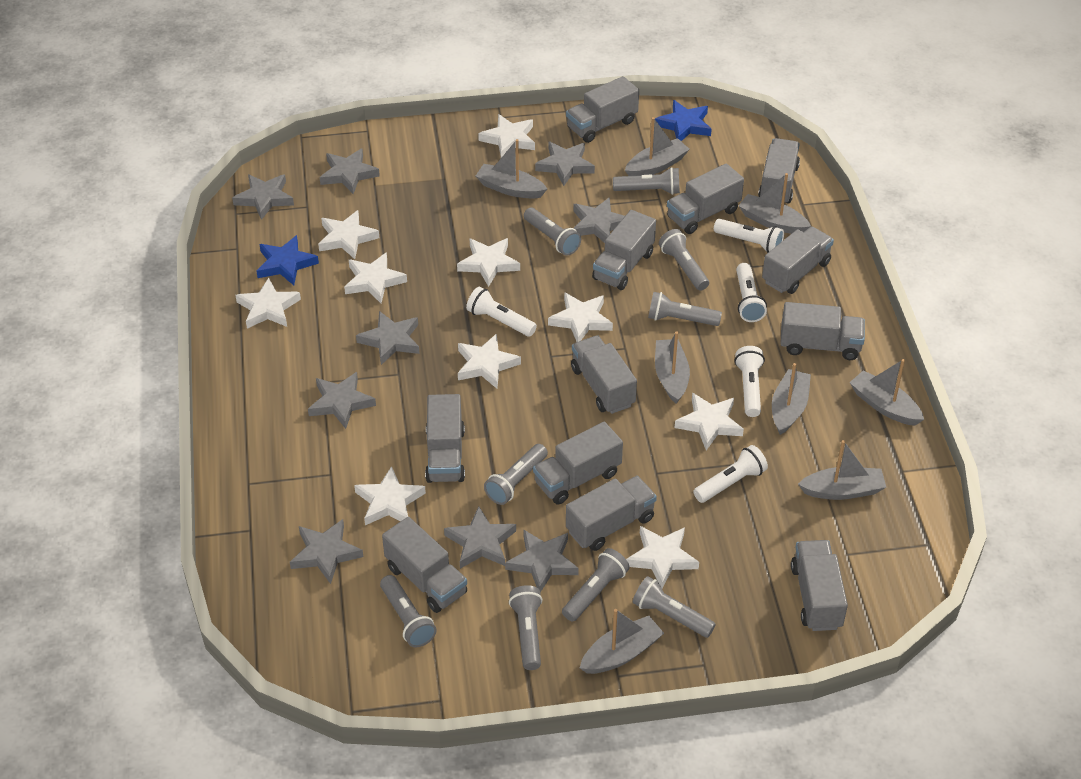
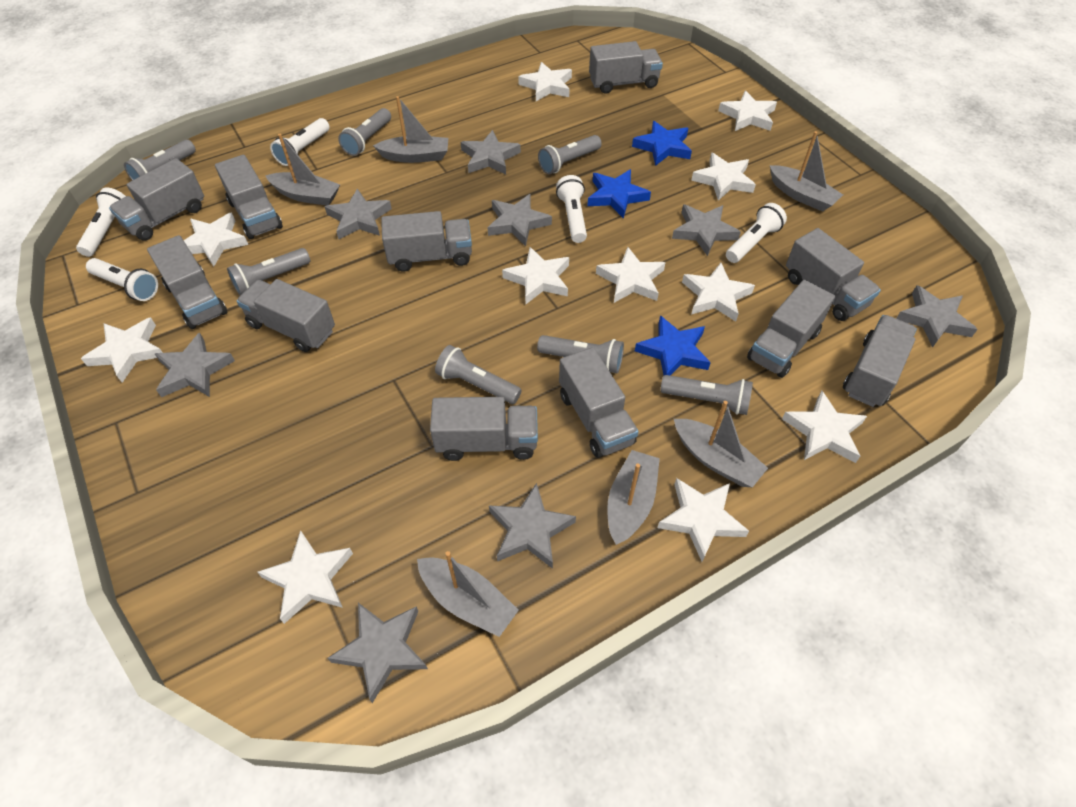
blue star: 2 -> 3
grey boat: 8 -> 6
grey flashlight: 9 -> 7
grey star: 9 -> 8
grey truck: 12 -> 11
white star: 10 -> 11

